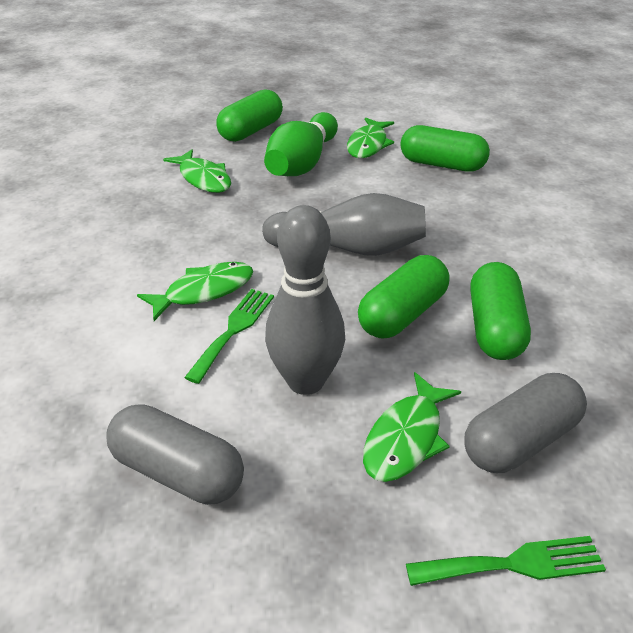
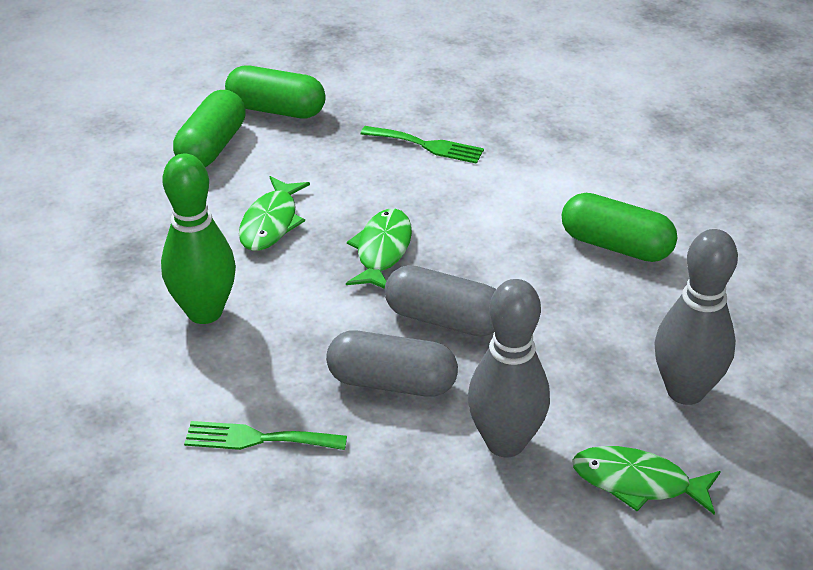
green capsule: 4 -> 3
green fish: 4 -> 3

